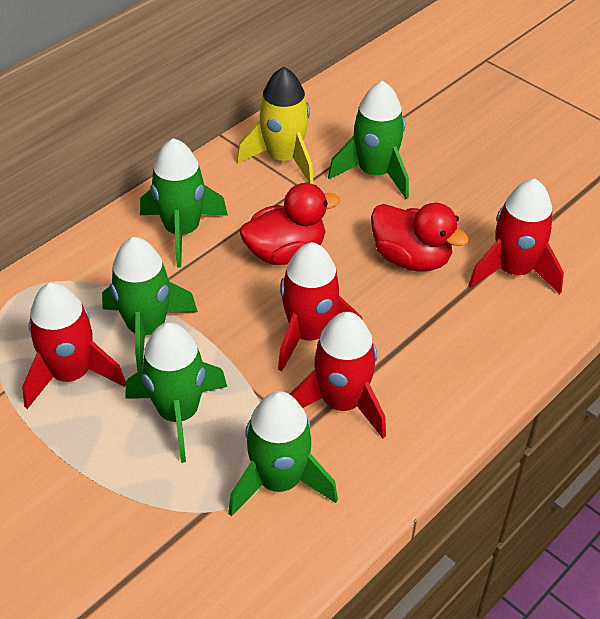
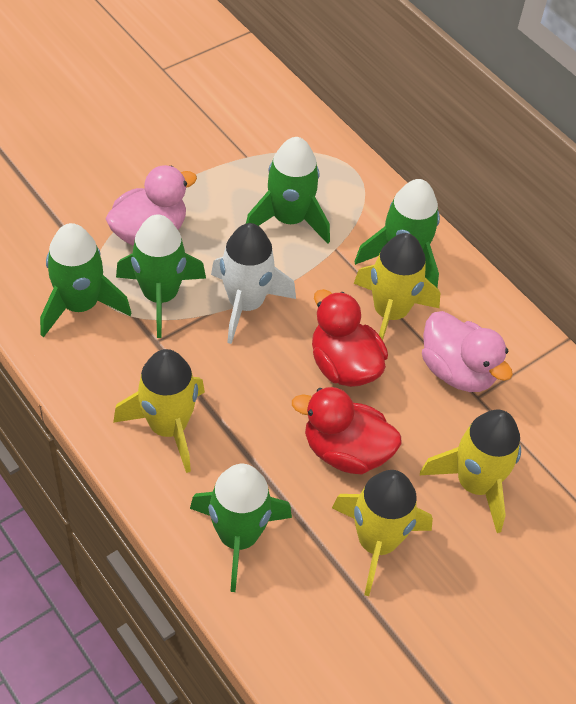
pink duck: 0 -> 2
red rocket: 4 -> 0
white rocket: 0 -> 1
yellow rocket: 1 -> 4

